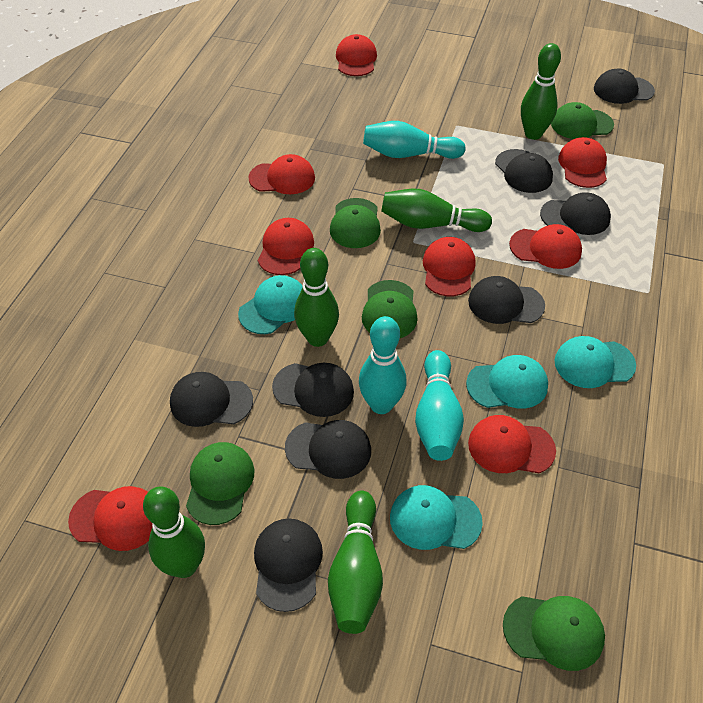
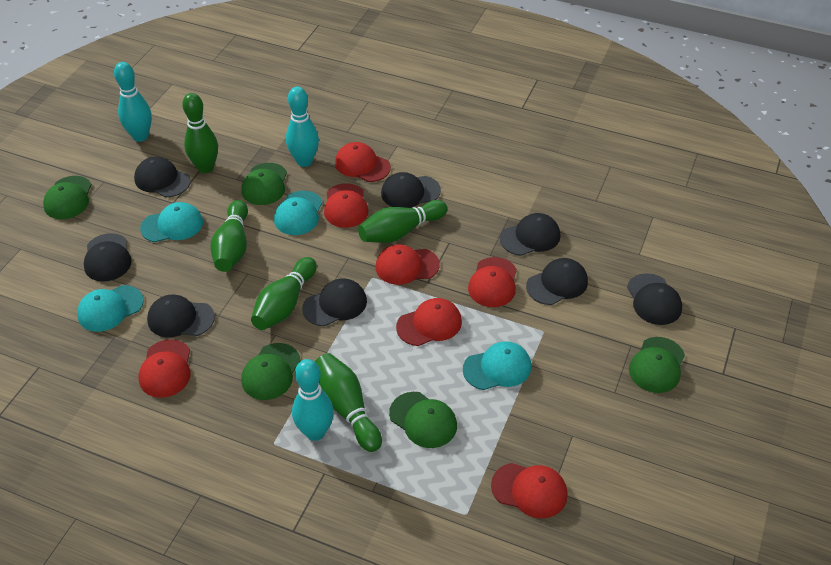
red cap: 8 -> 7

